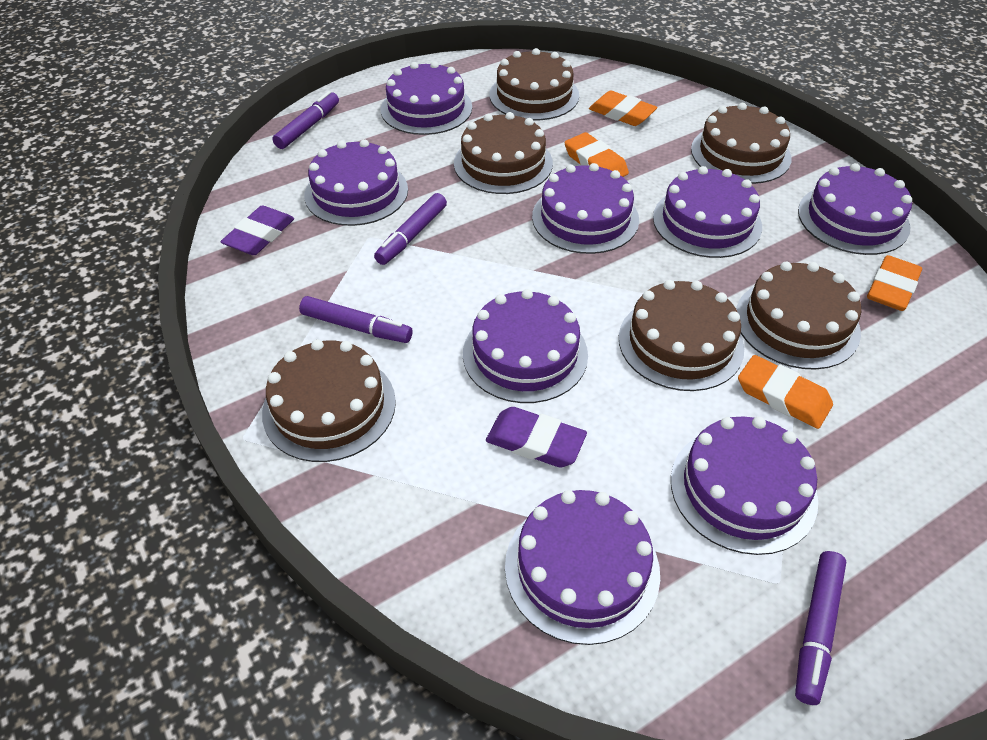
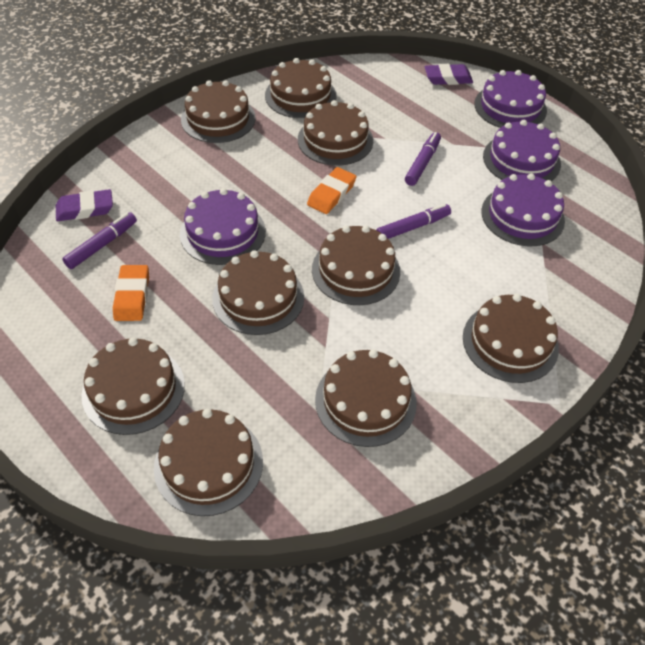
brown cake: 6 -> 9
orange eraser: 4 -> 2
purple cake: 8 -> 4
purple marker: 4 -> 3

